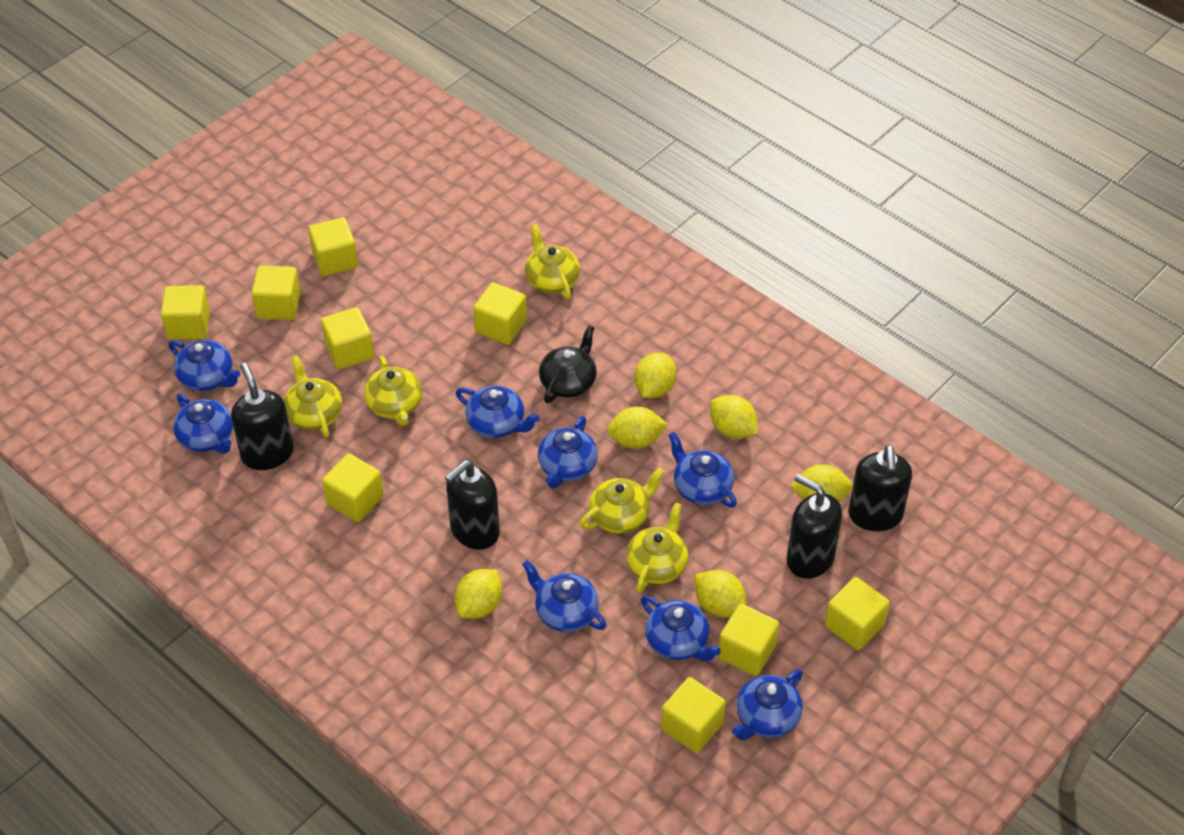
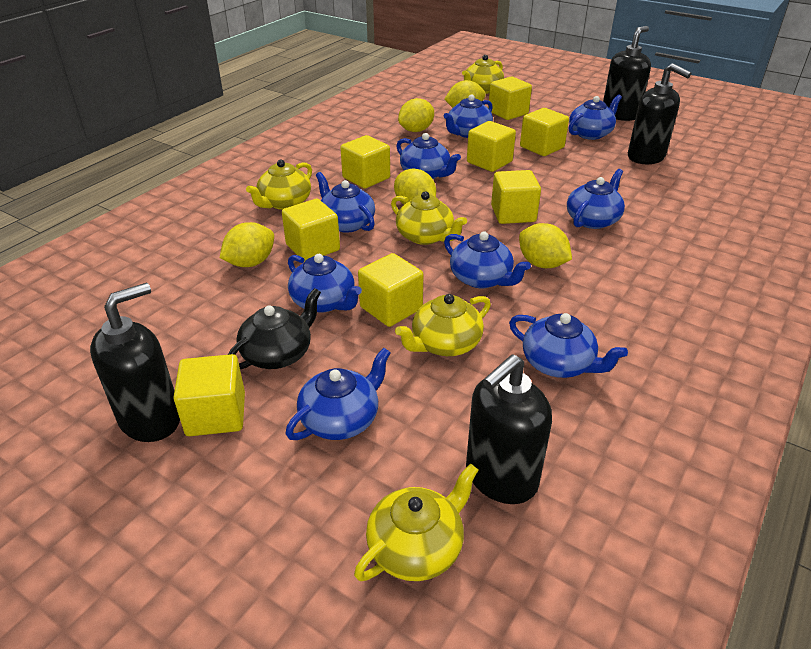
blue teapot: 8 -> 9
yellow cube: 9 -> 8
yellow lemon: 6 -> 5

